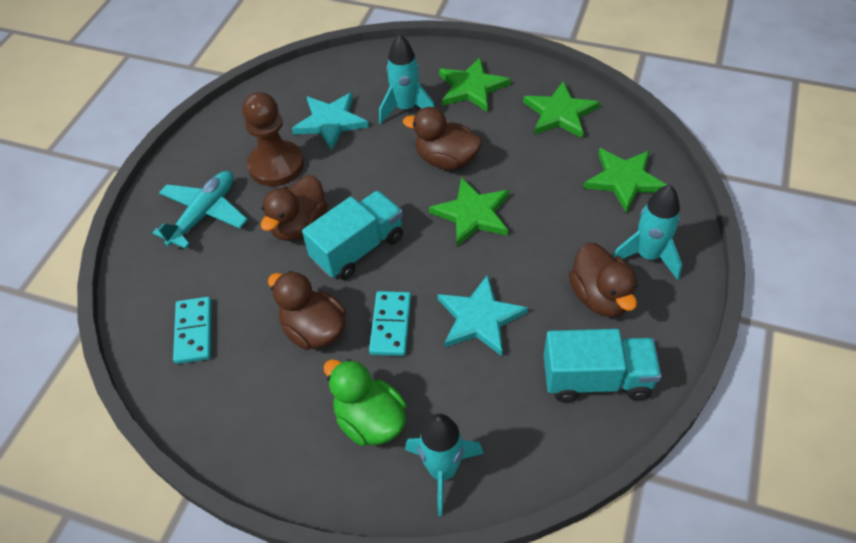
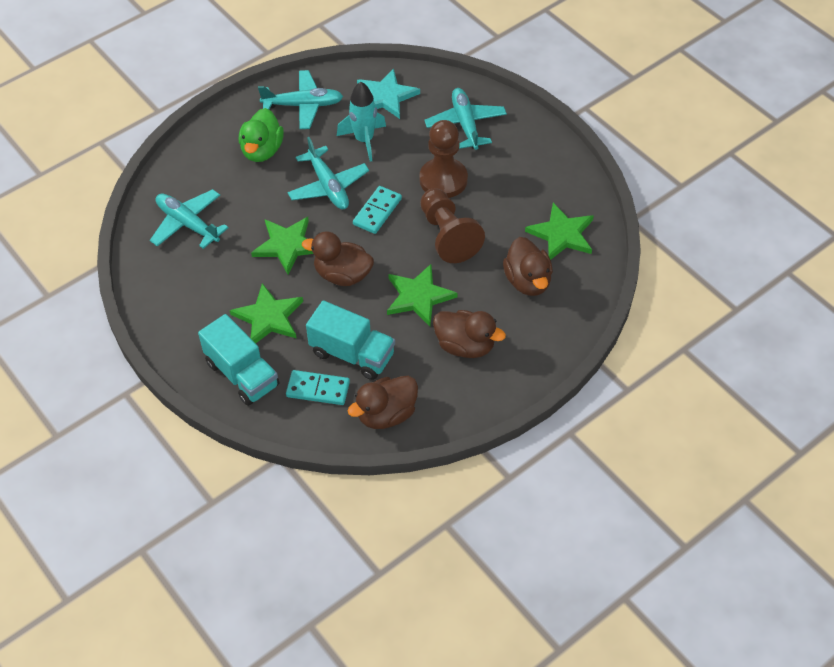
brown pawn: 1 -> 2
turquoise plane: 1 -> 4
turquoise rocket: 3 -> 1
turquoise star: 2 -> 1

